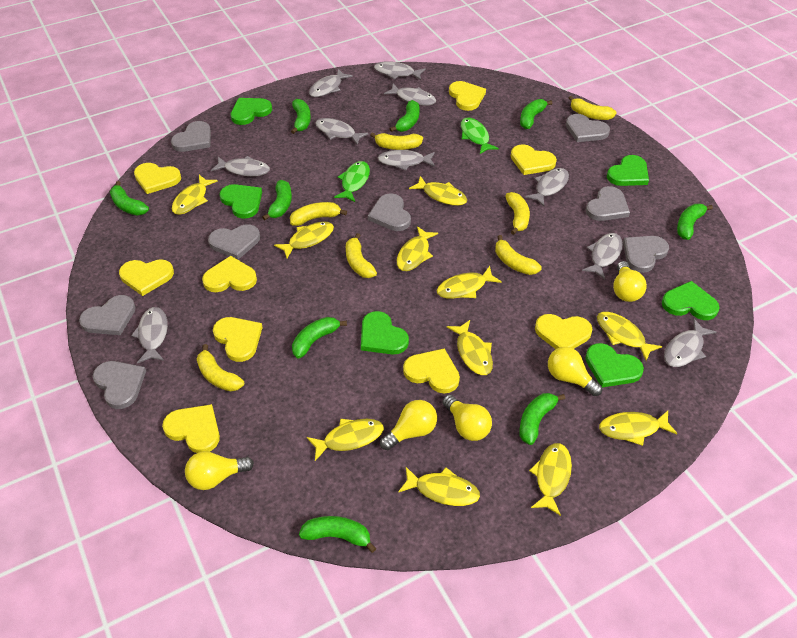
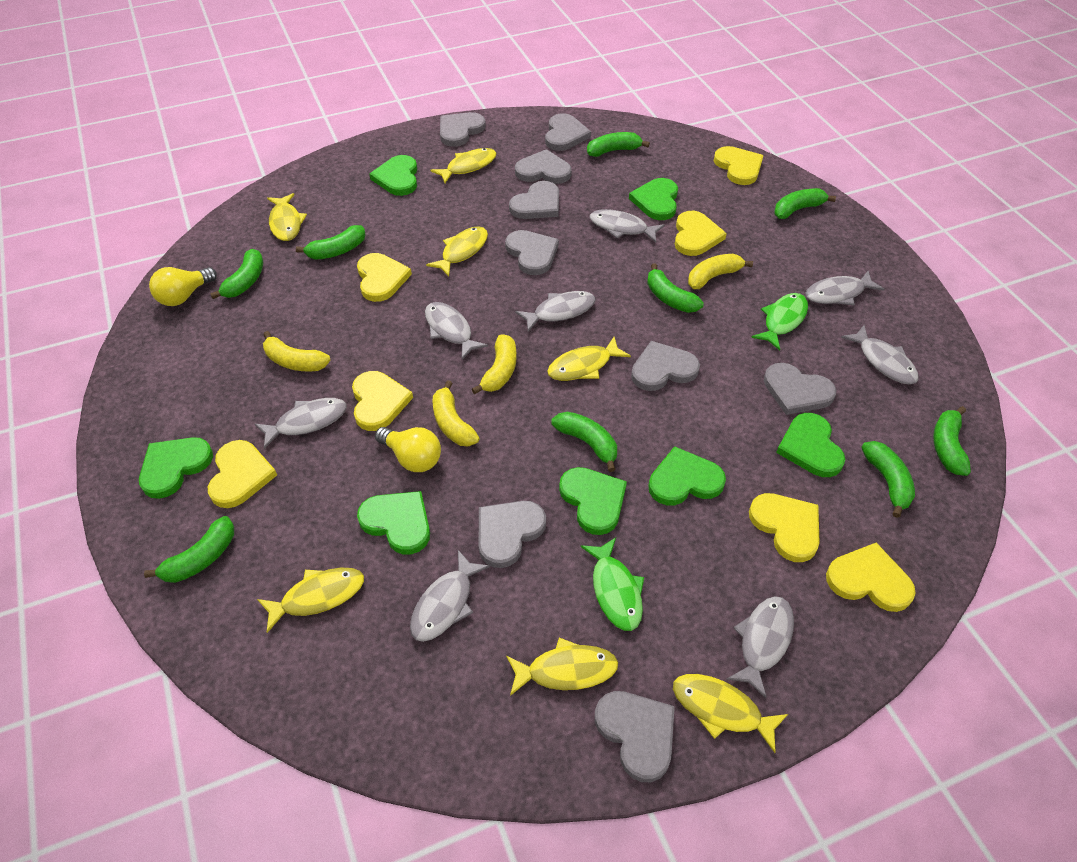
green heart: 6 -> 7
grey fish: 10 -> 8
grey heart: 8 -> 9
yellow banana: 7 -> 4
yellow fish: 11 -> 7
yellow heart: 9 -> 7
yellow light bulb: 5 -> 2

